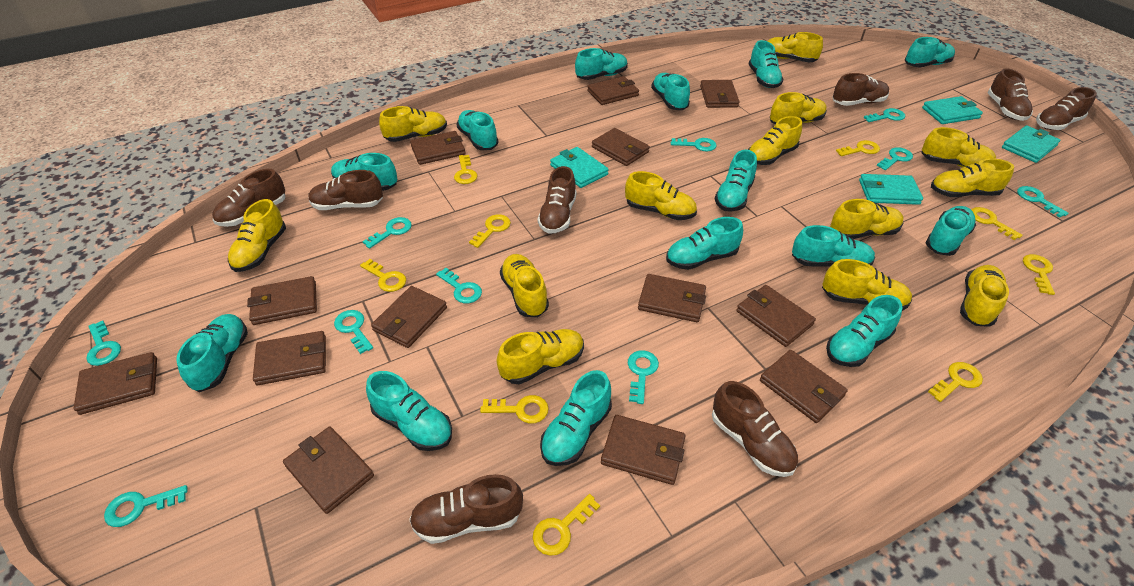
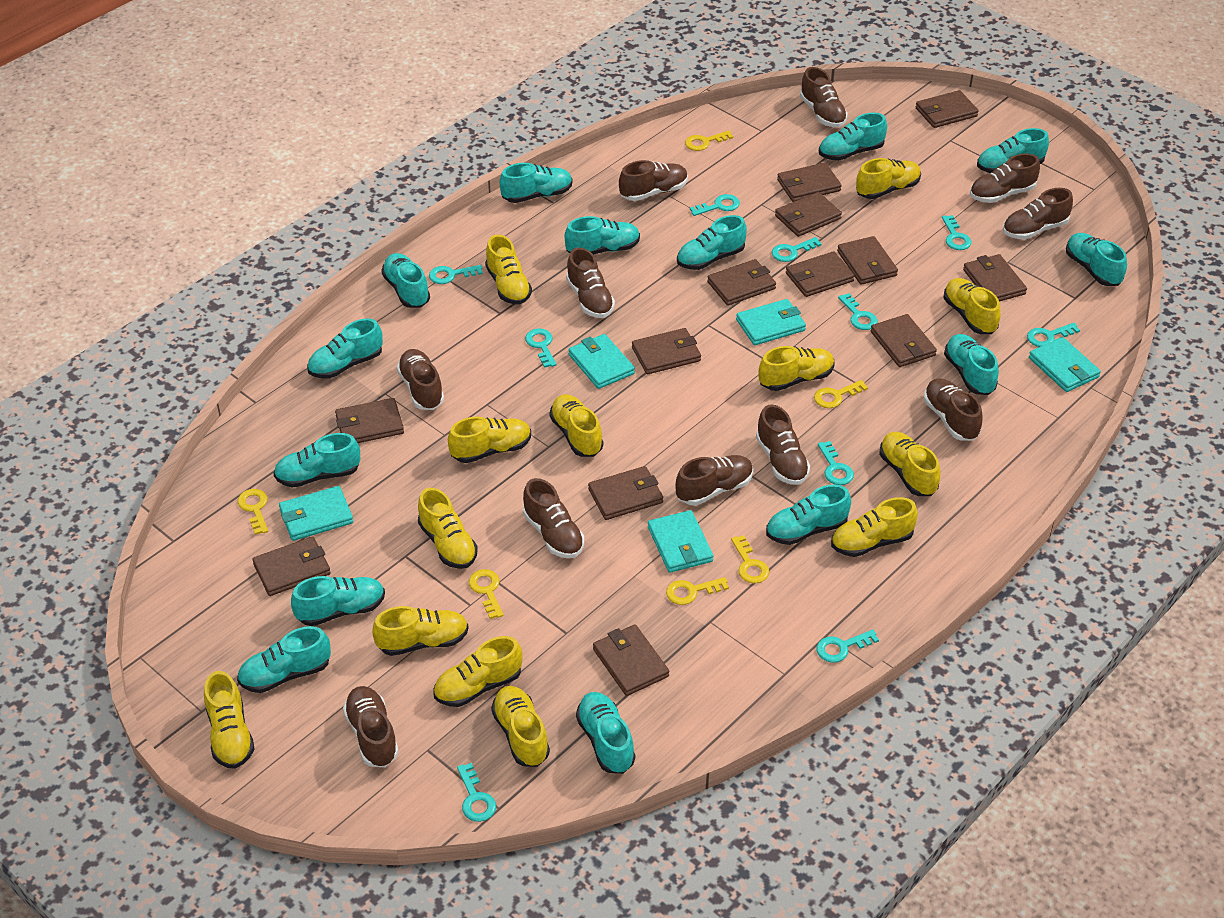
brown shoe: 8 -> 11
turquoise wallet: 4 -> 5
yellow key: 9 -> 6

